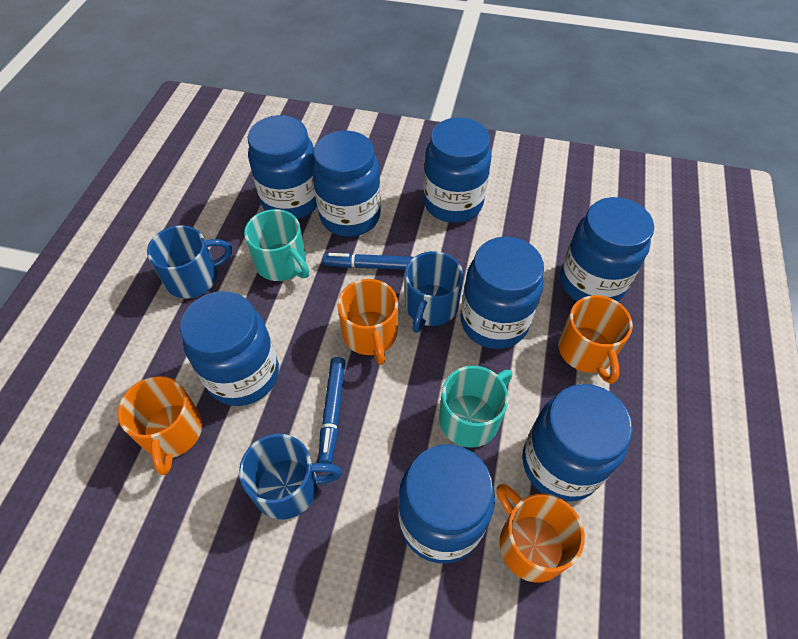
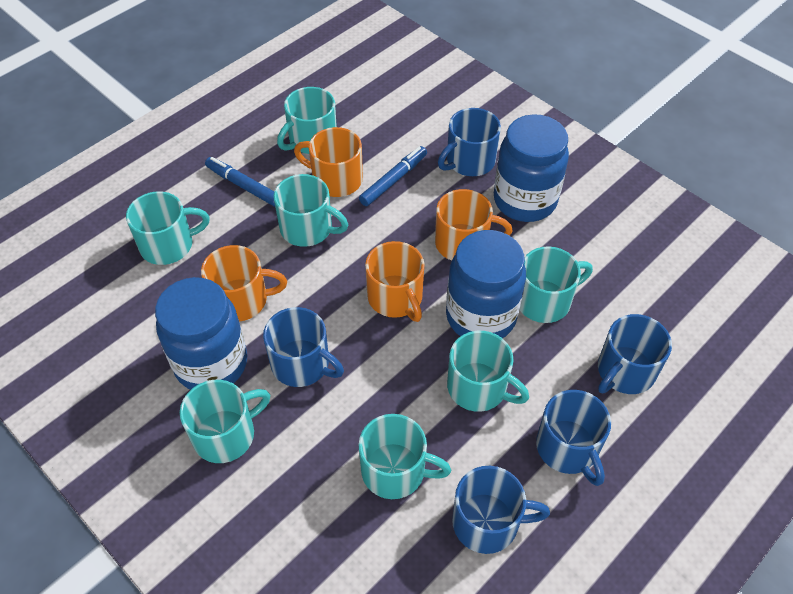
blue jar: 8 -> 3
blue mug: 3 -> 5
turquoise mug: 2 -> 7

